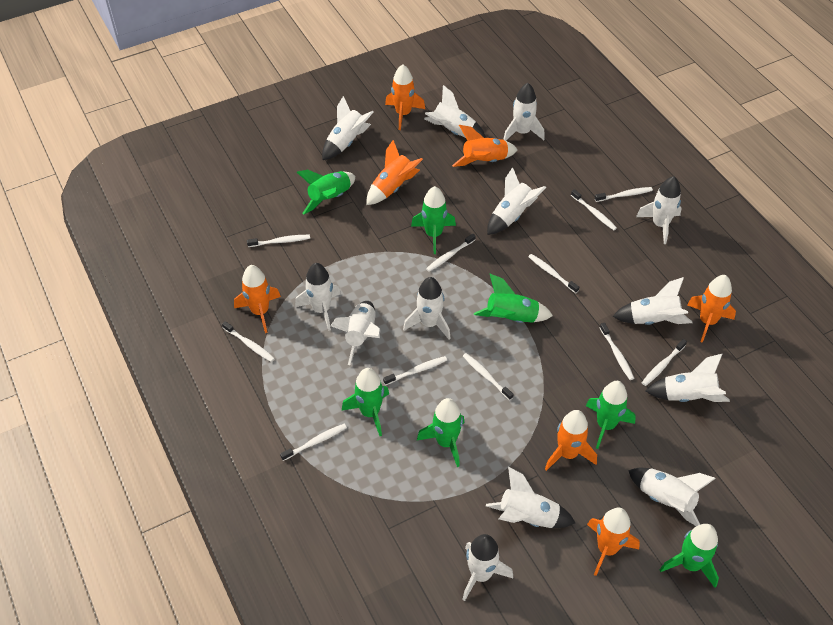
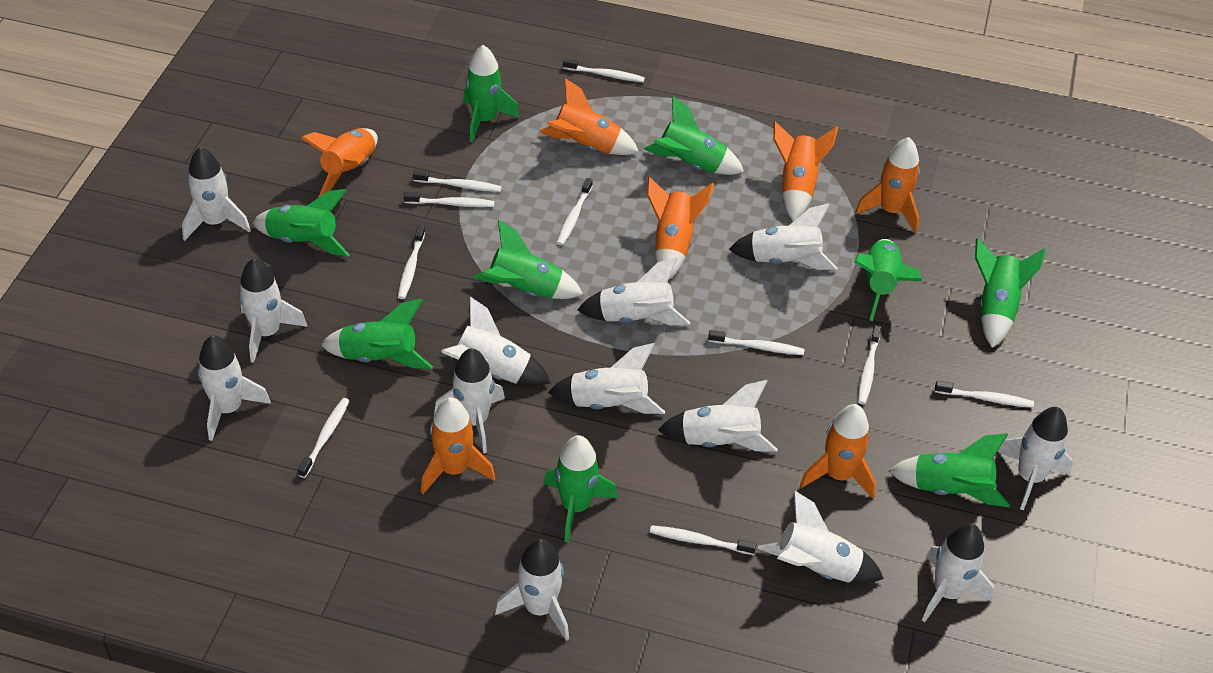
green rocket: 7 -> 9
white toothbrush: 11 -> 10

